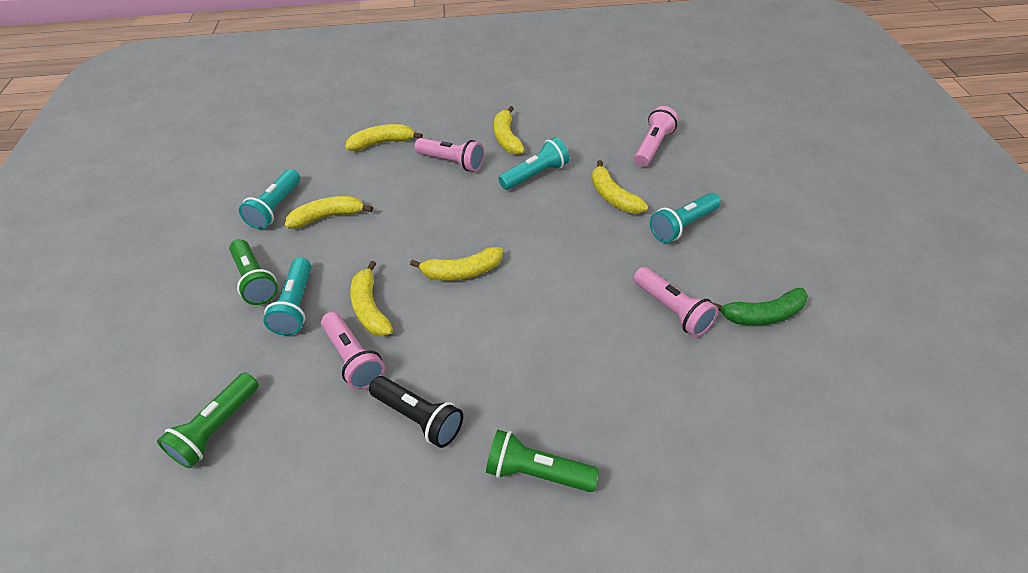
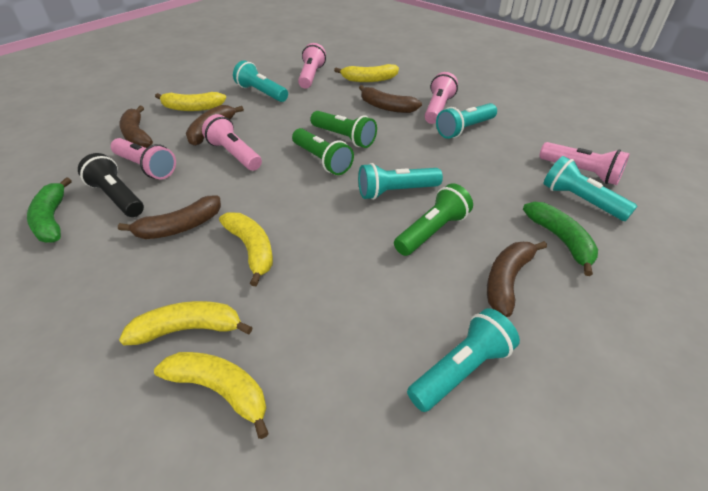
brown banana: 0 -> 5
green banana: 1 -> 2
pink flashlight: 4 -> 5
turquoise flashlight: 4 -> 5
yellow banana: 6 -> 5

